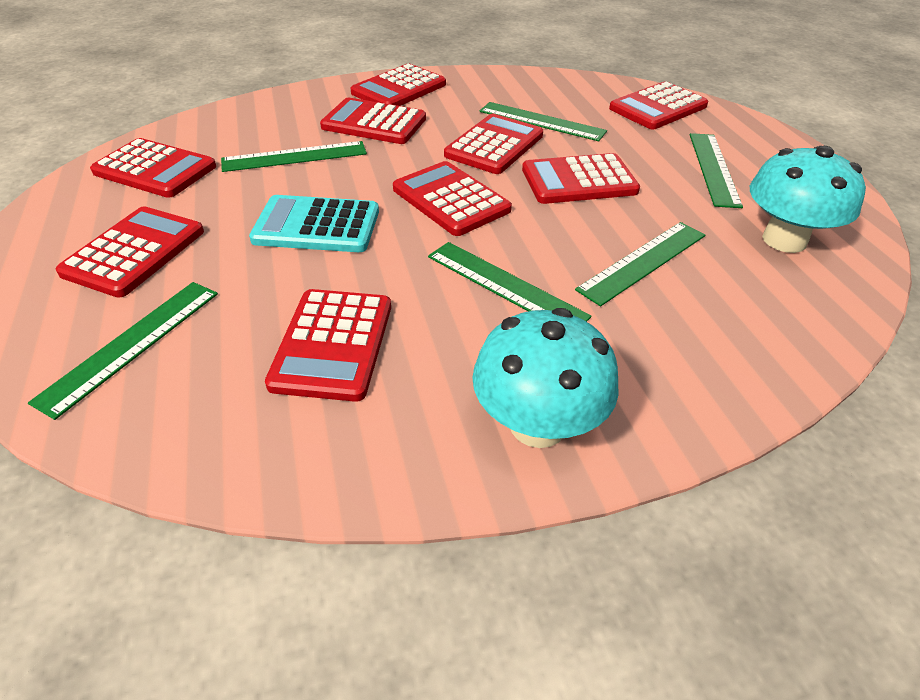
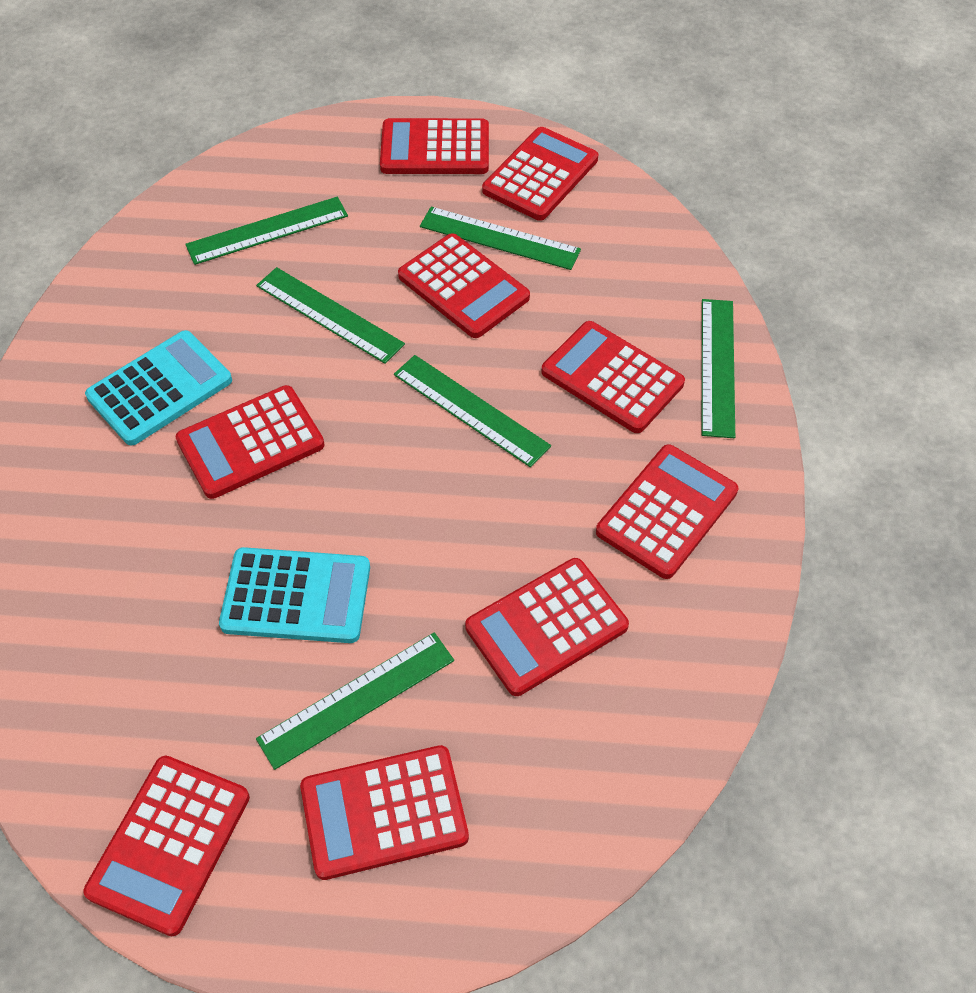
turquoise calculator: 1 -> 2
turquoise mushroom: 2 -> 0

